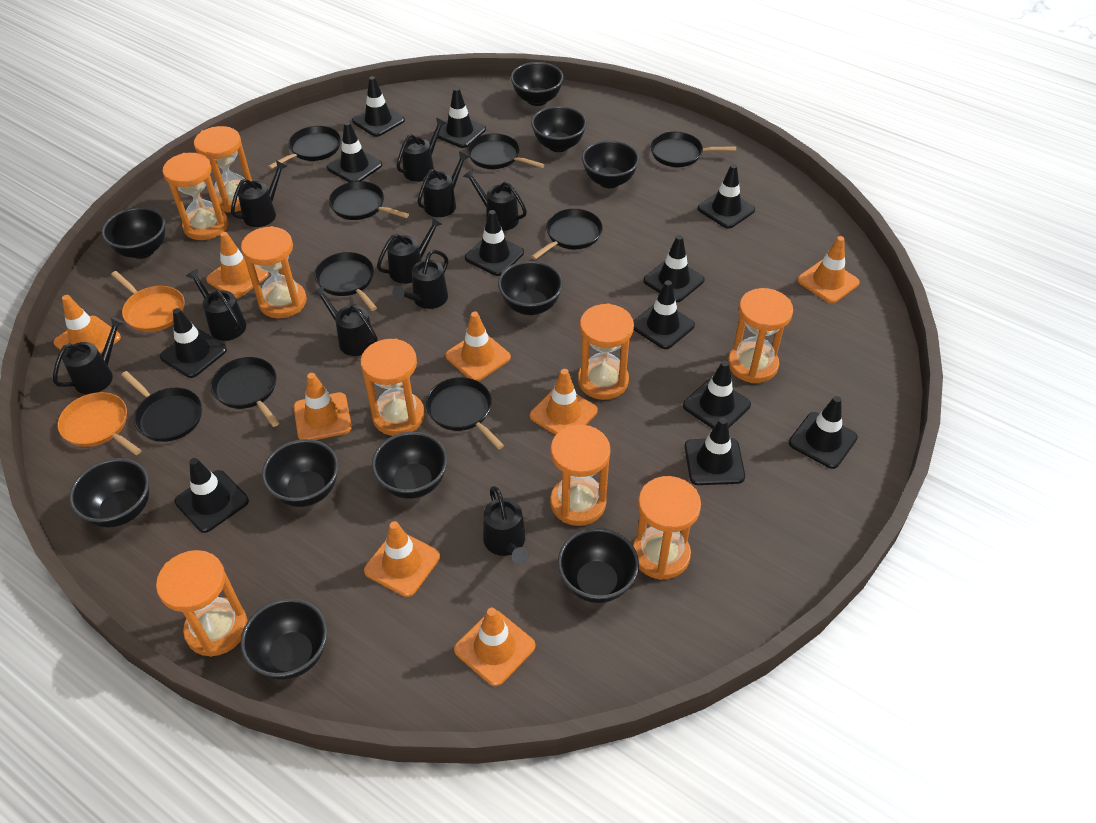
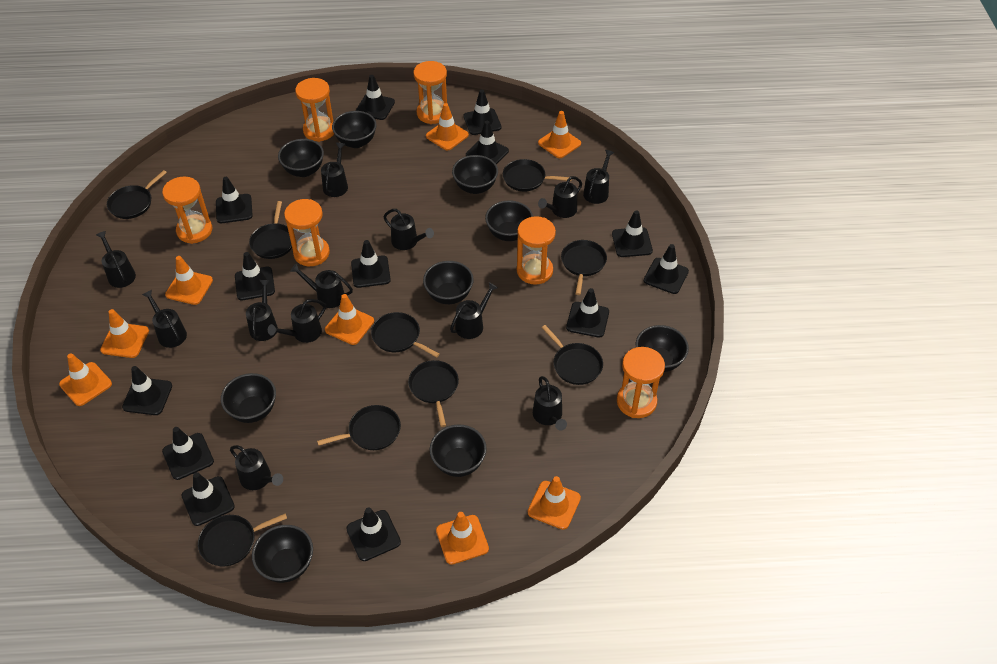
black bowl: 10 -> 9
black traffic cone: 12 -> 13
black watering can: 10 -> 12
orange hourglass: 9 -> 6
orange pan: 2 -> 0

